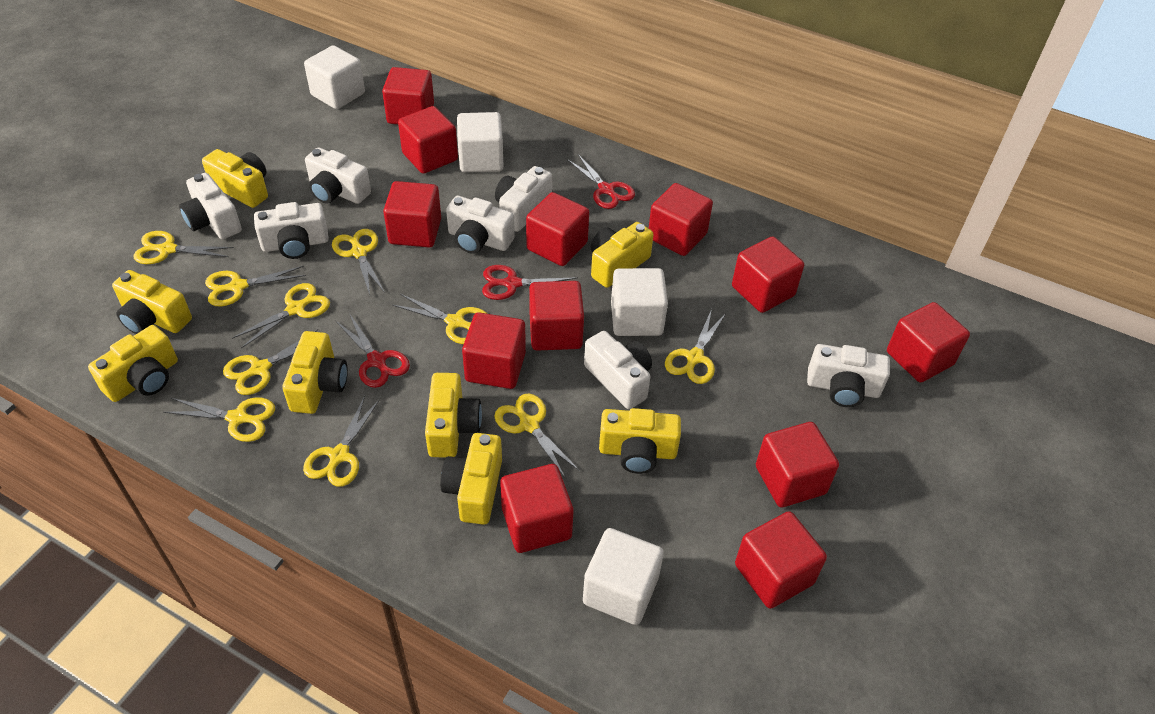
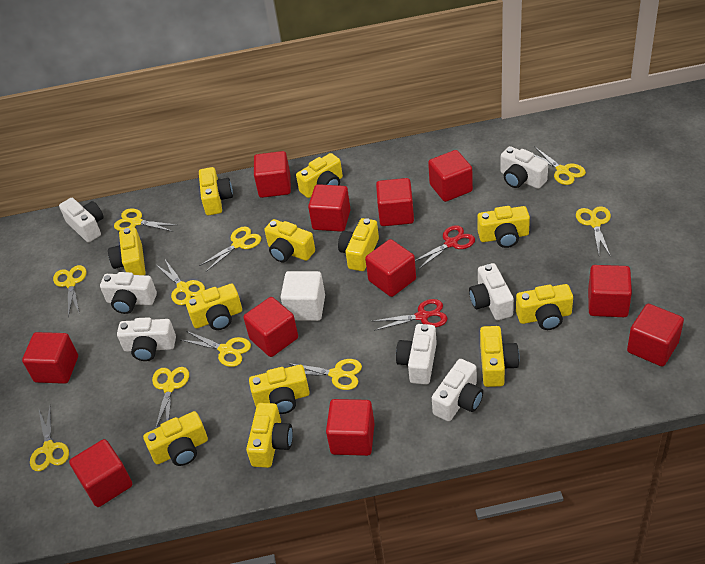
red cube: 12 -> 11
red scissors: 3 -> 2
white cube: 4 -> 1
yellow camera: 8 -> 12

